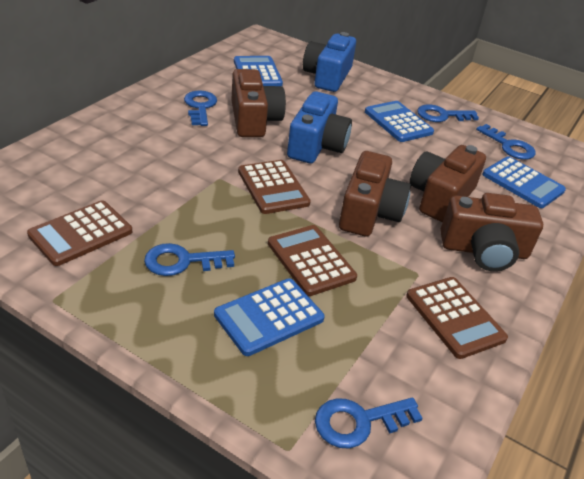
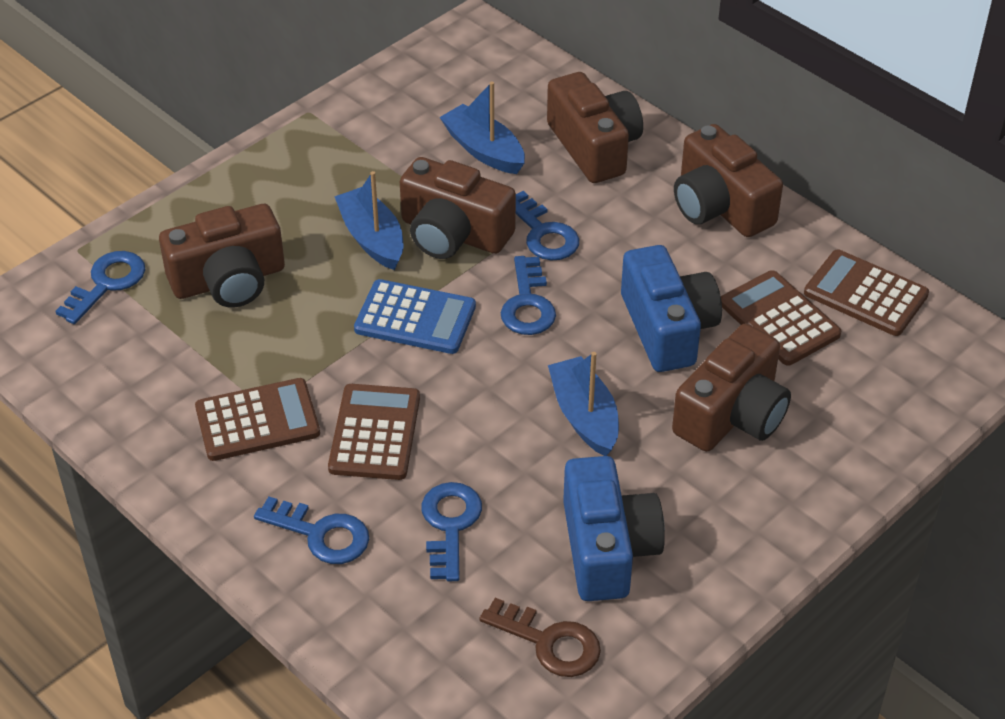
blue boat: 0 -> 3
blue calculator: 4 -> 1
brown camera: 4 -> 5
brown key: 0 -> 1

